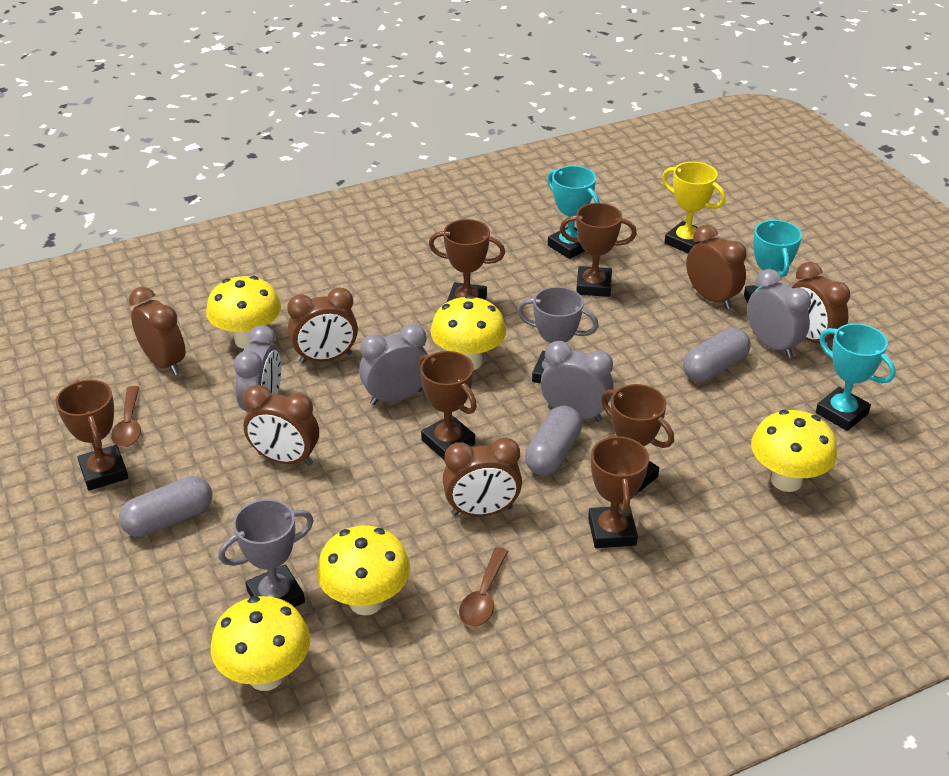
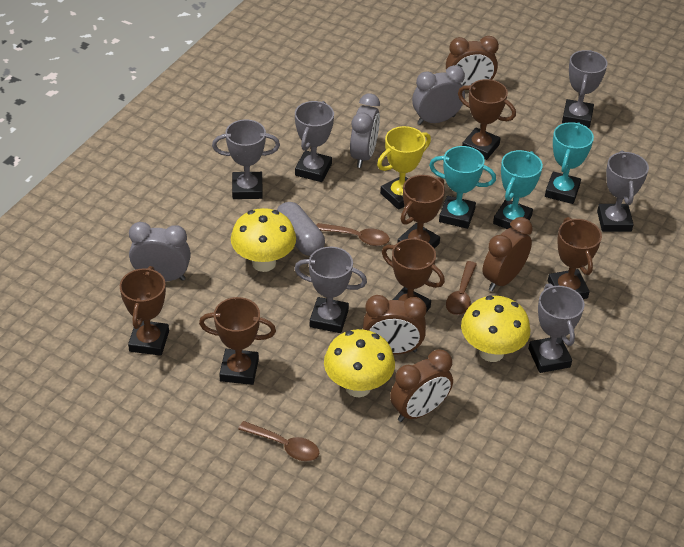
brown clock: 6 -> 4
brown spoon: 2 -> 3
grey capsule: 3 -> 1
grey clock: 4 -> 3
grey trophy: 2 -> 6
yellow mushroom: 5 -> 3

